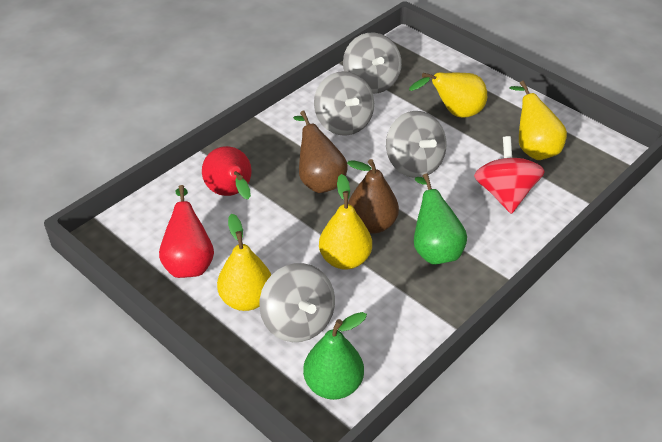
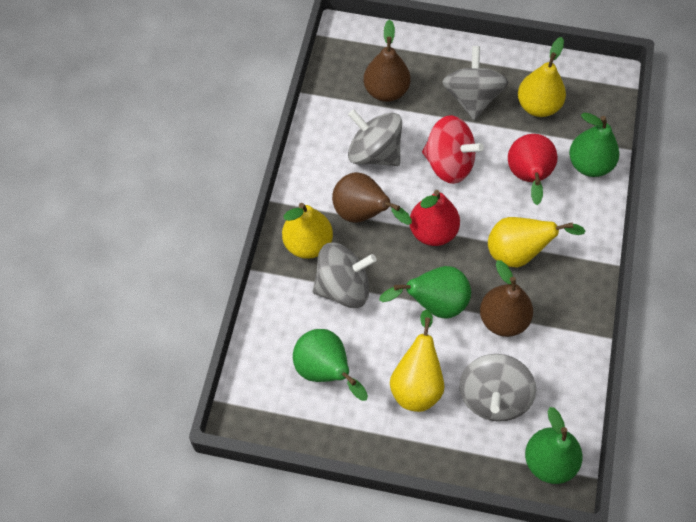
brown pear: 2 -> 3
green pear: 2 -> 4

